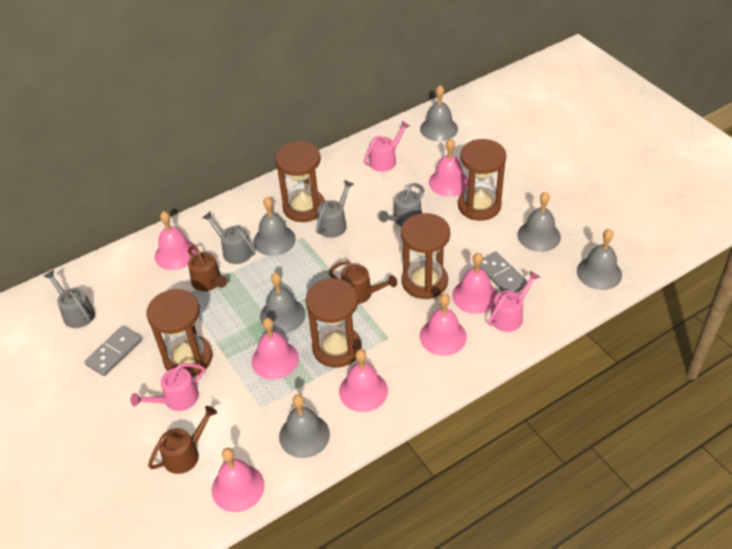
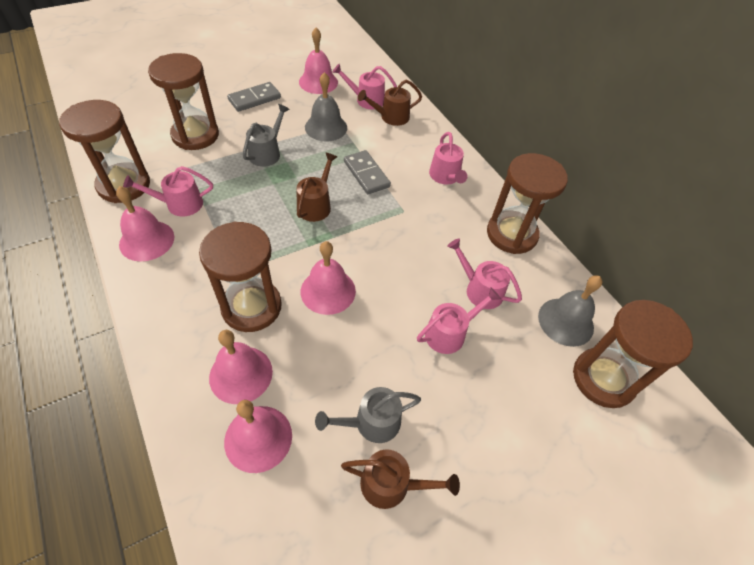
grey bell: 6 -> 2
grey watering can: 4 -> 2
pink bell: 7 -> 5
pink watering can: 3 -> 5

